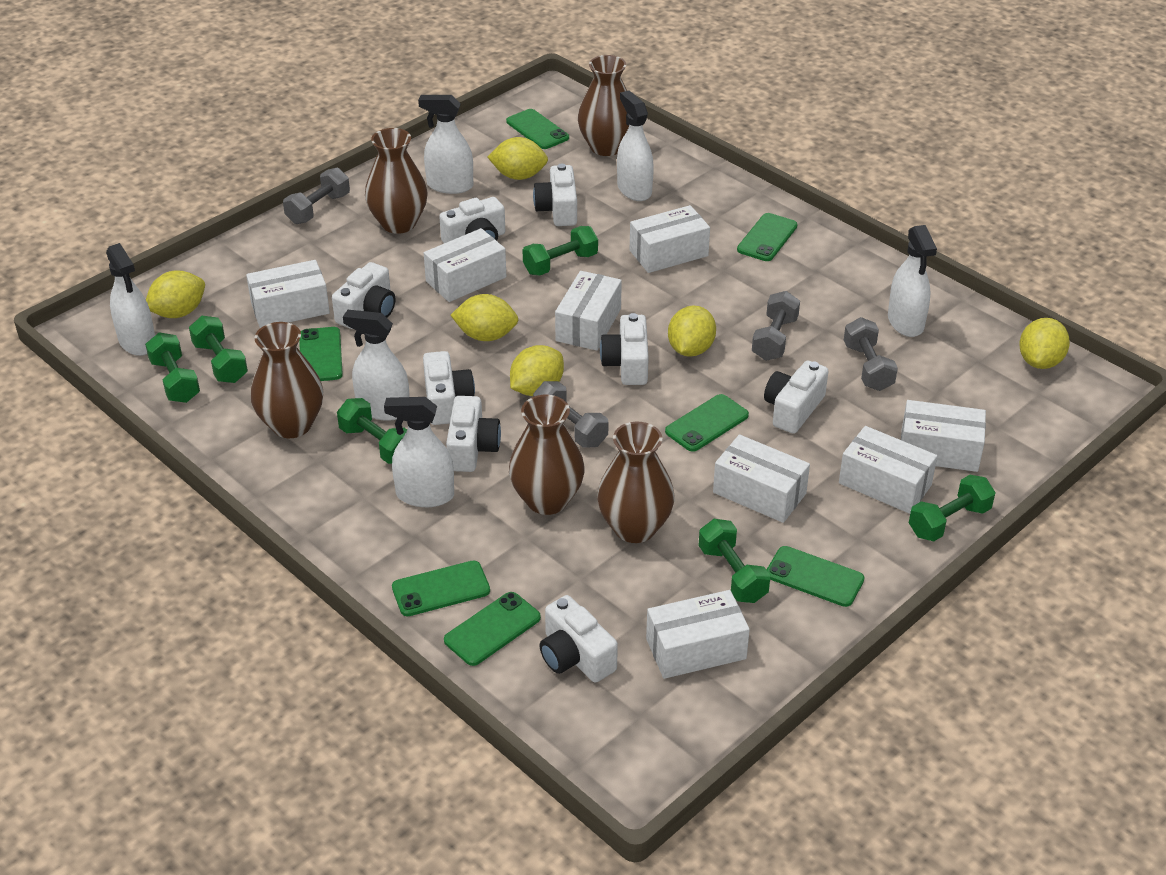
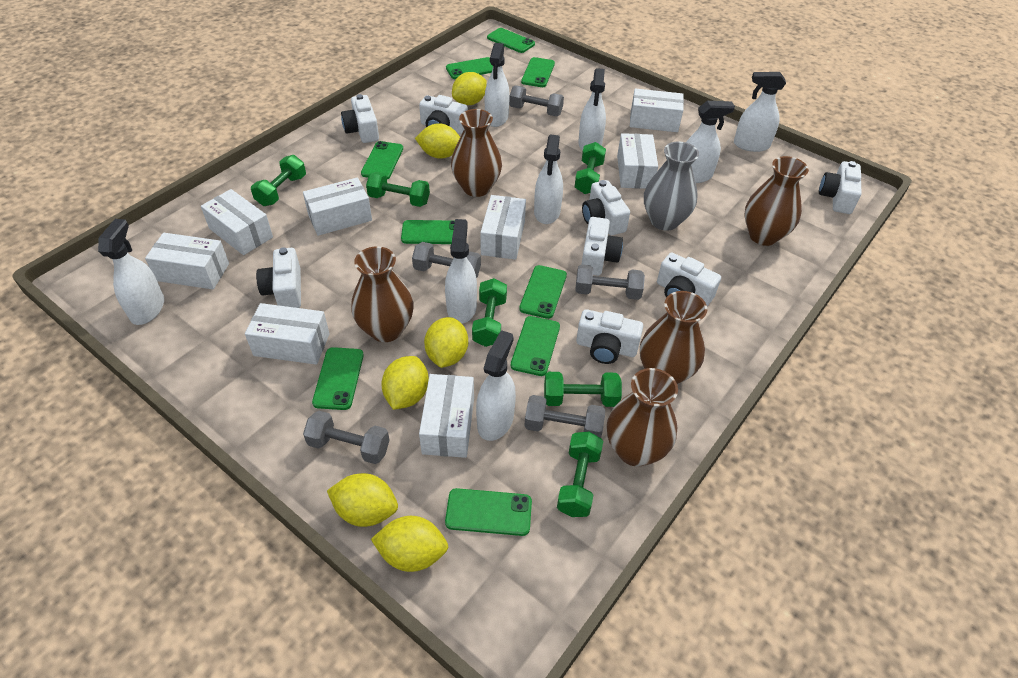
green phone: 7 -> 9
grey dumbbell: 4 -> 5
grey vase: 0 -> 1
white spray bottle: 6 -> 8

